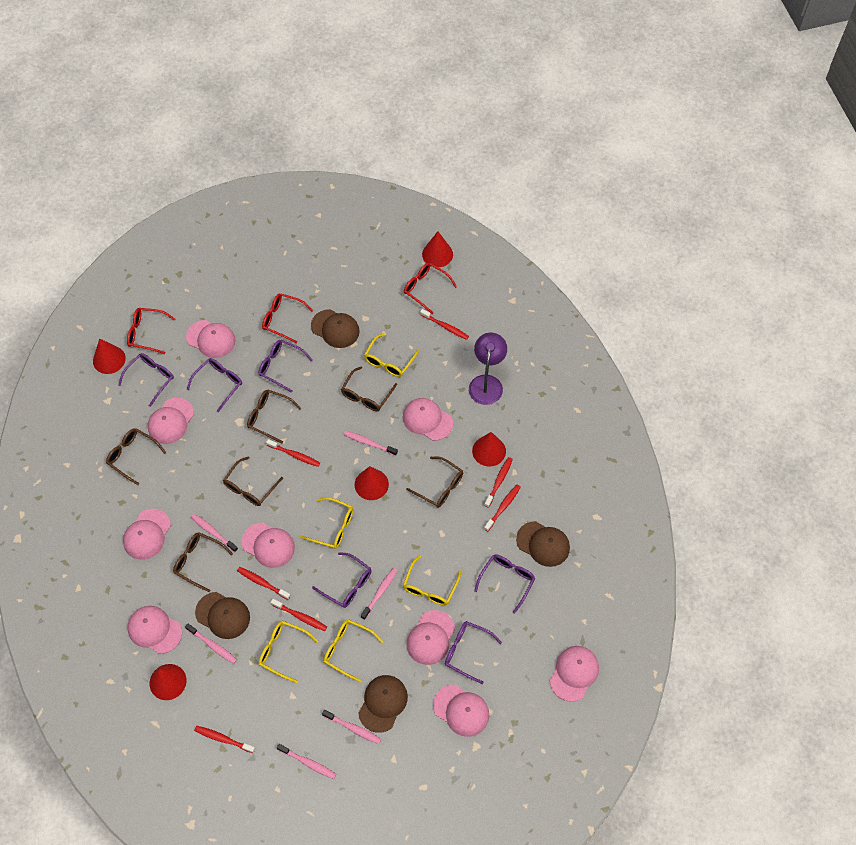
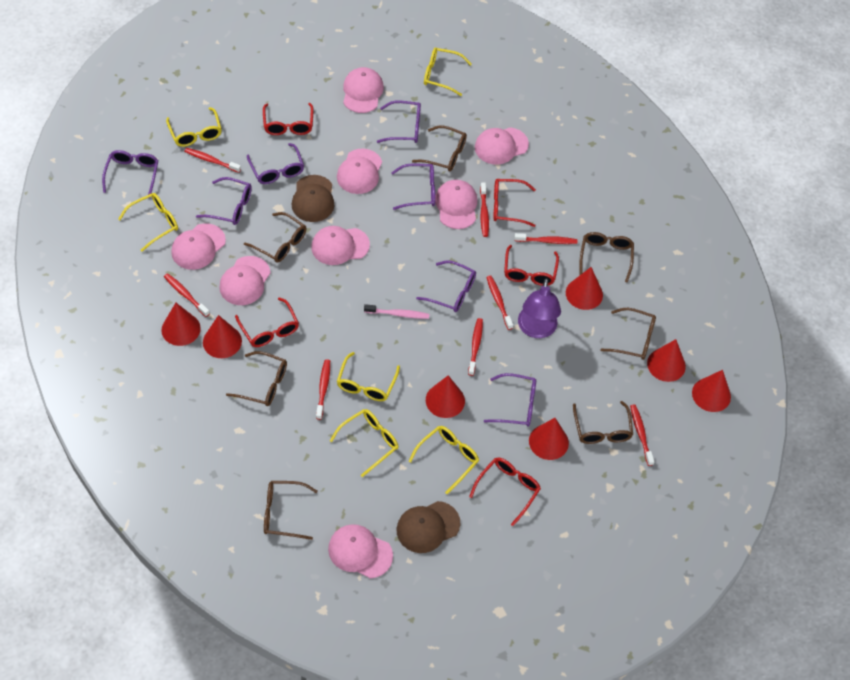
brown cap: 4 -> 2
brown glasses: 6 -> 7
pink cap: 9 -> 8
pink toothbrush: 6 -> 1
purple glasses: 6 -> 7
red cone: 5 -> 7
red glasses: 3 -> 5
red toothbrush: 7 -> 8
yellow glasses: 5 -> 6

